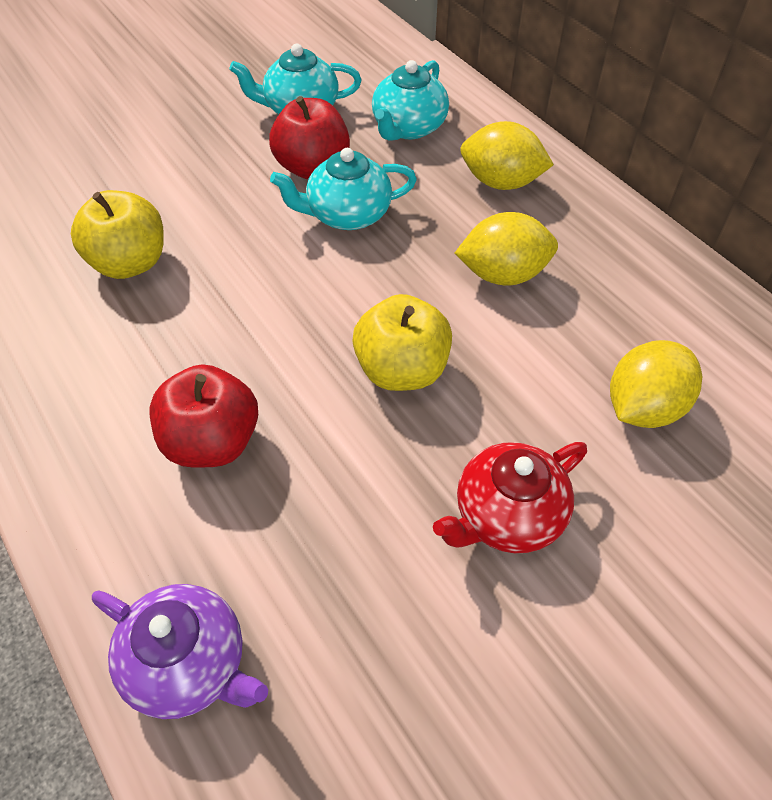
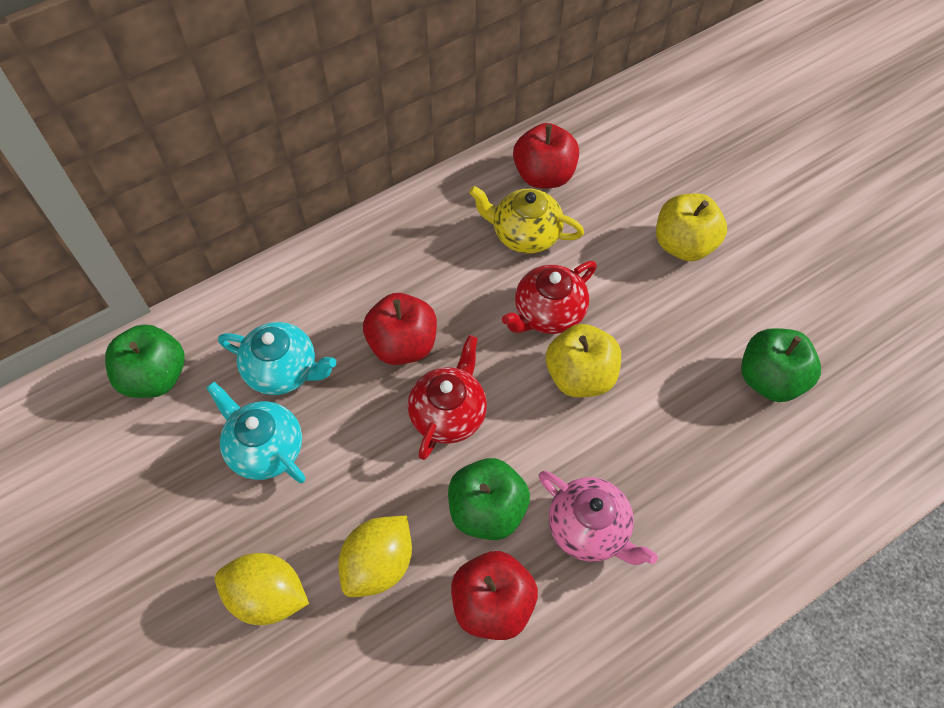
green apple: 0 -> 3
pink teapot: 0 -> 1
purple teapot: 1 -> 0
red apple: 2 -> 3
red teapot: 1 -> 2
turquoise teapot: 3 -> 2
yellow lemon: 3 -> 2
yellow teapot: 0 -> 1

